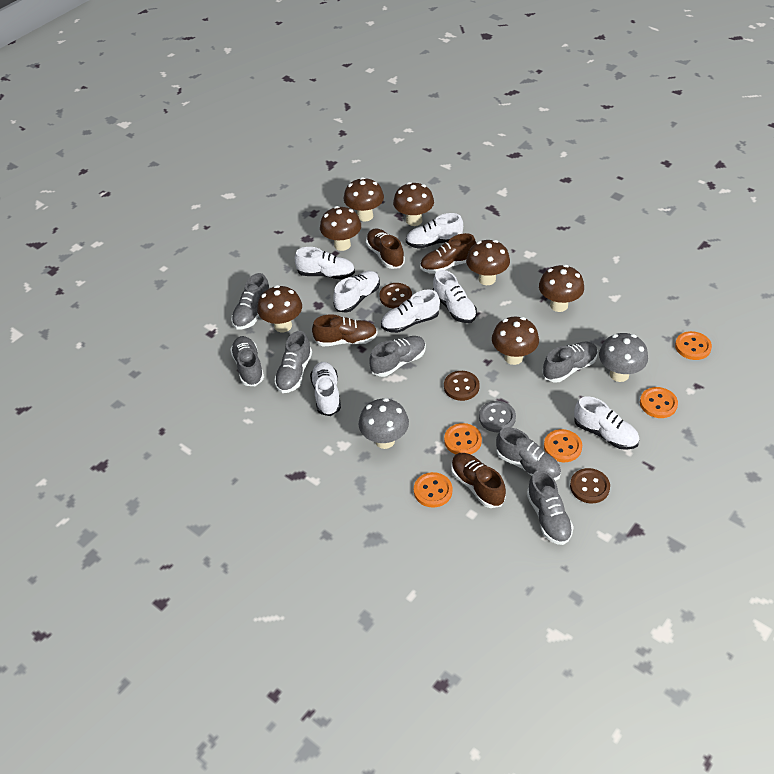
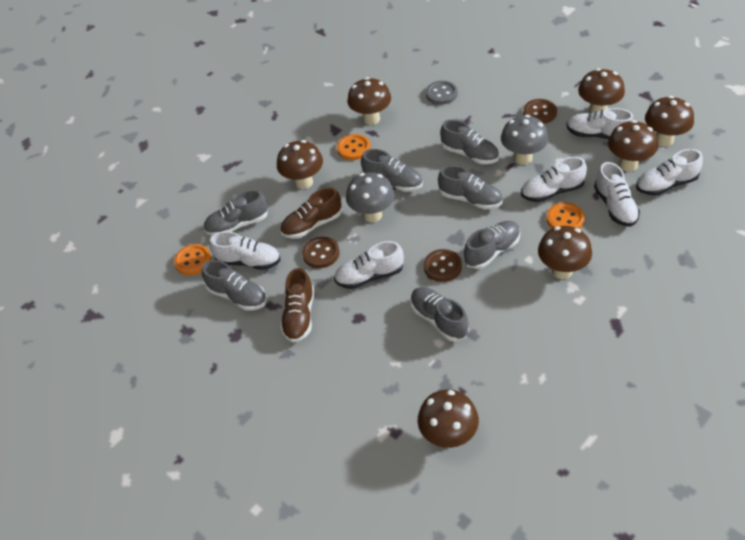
brown shoe: 4 -> 2
orange button: 5 -> 3
white shoe: 7 -> 6

